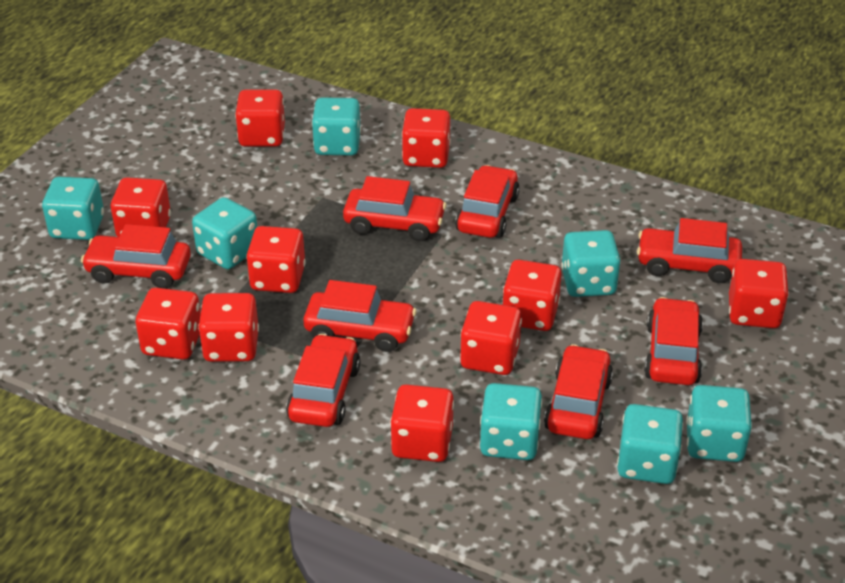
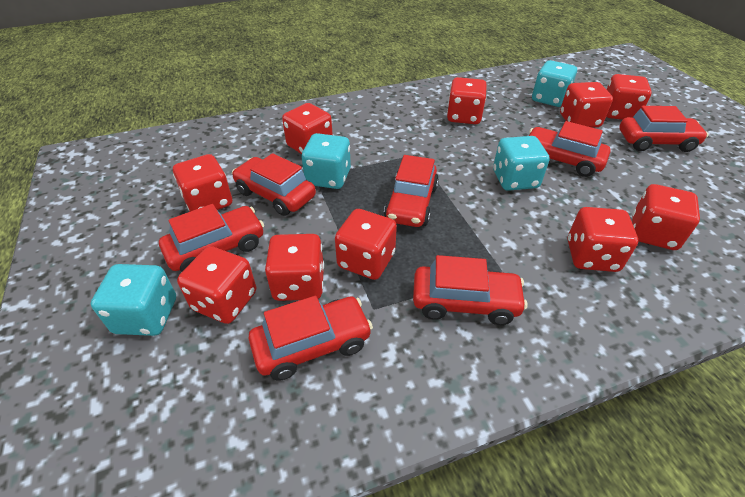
red car: 8 -> 7
turquoise dice: 7 -> 4

